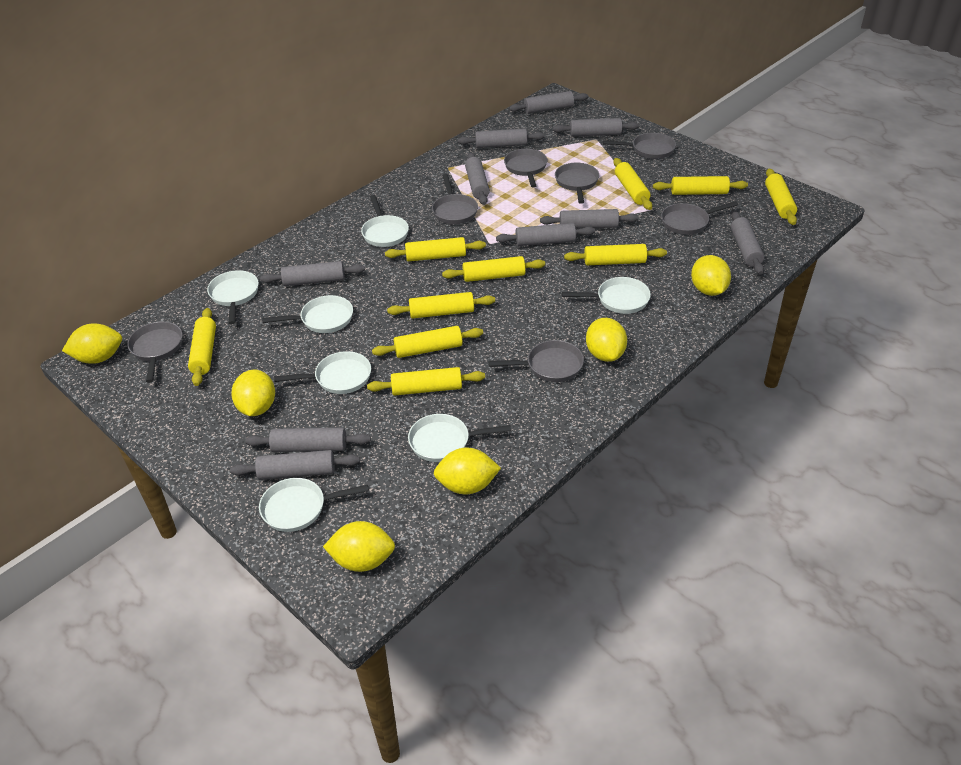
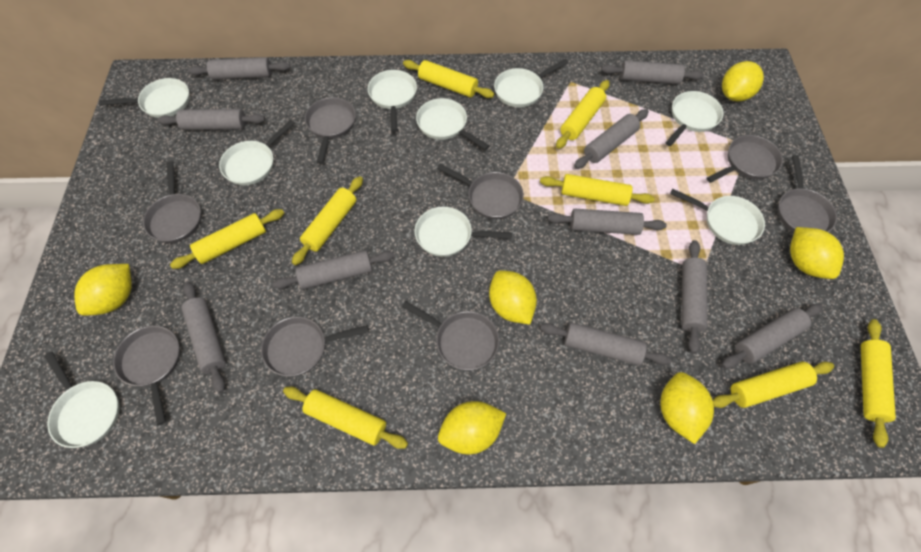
grey pan: 7 -> 8
white pan: 7 -> 9
yellow rolling pin: 10 -> 8

